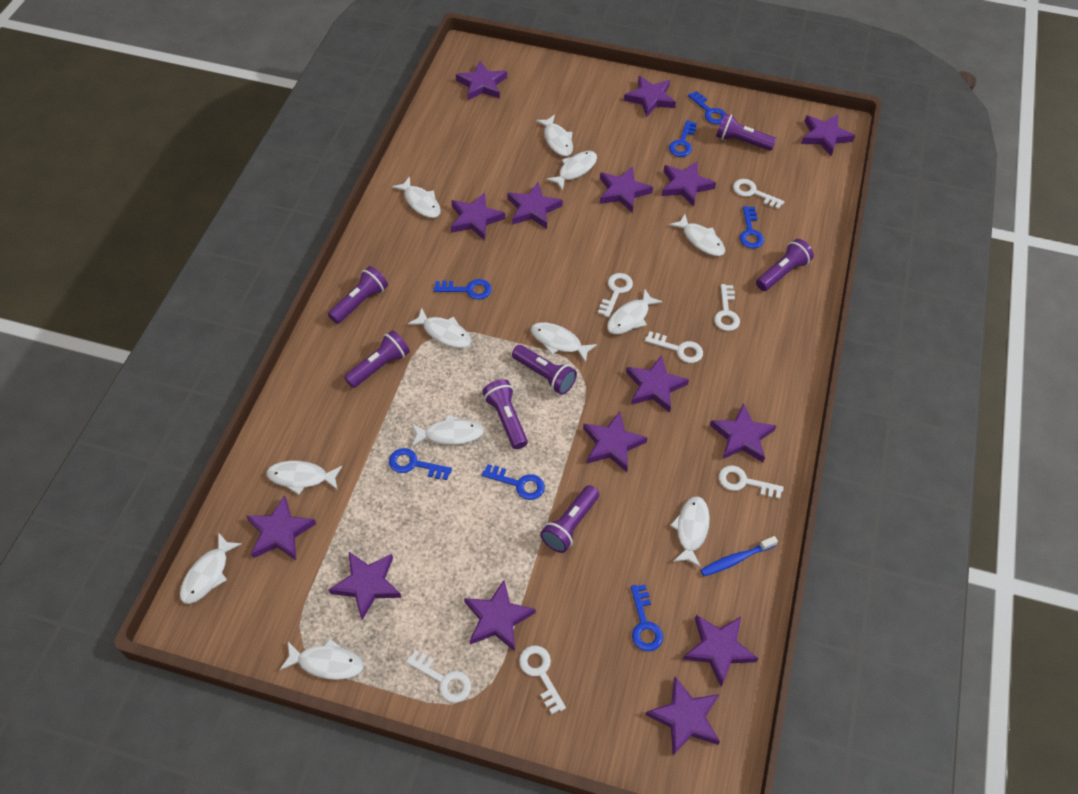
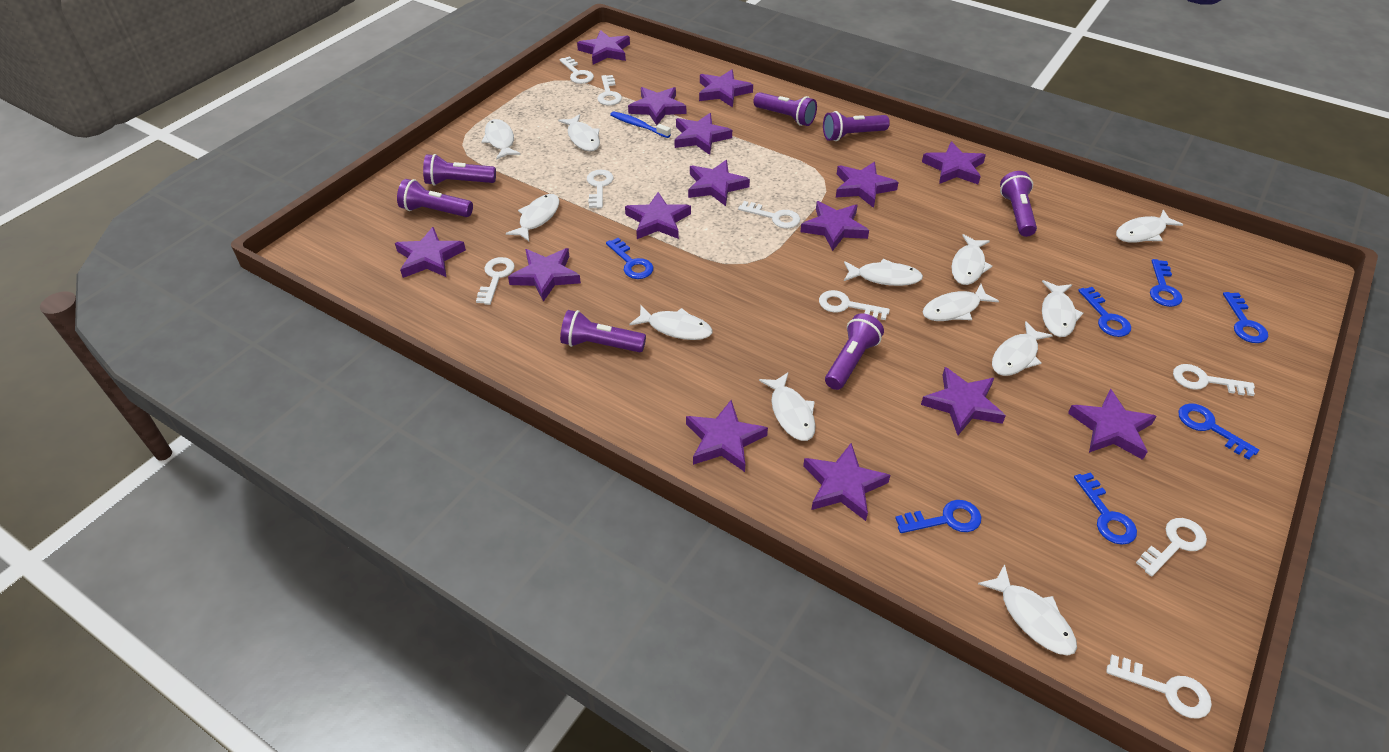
white key: 7 -> 9

